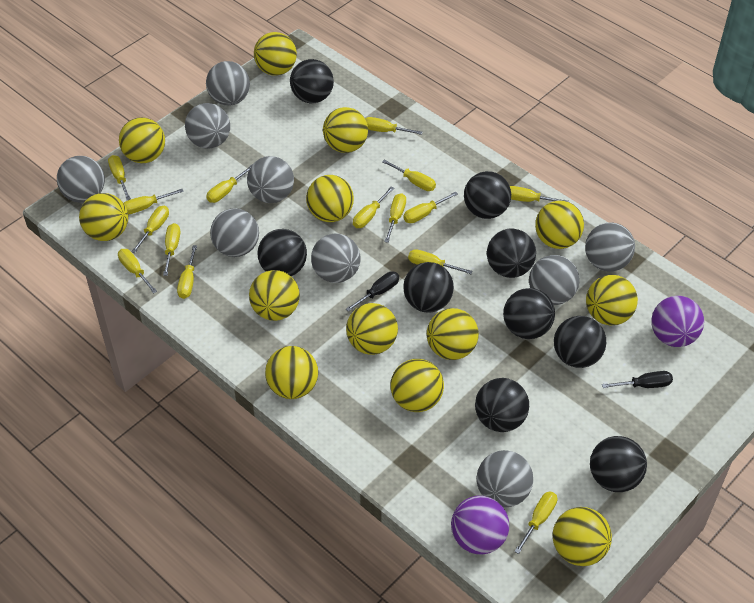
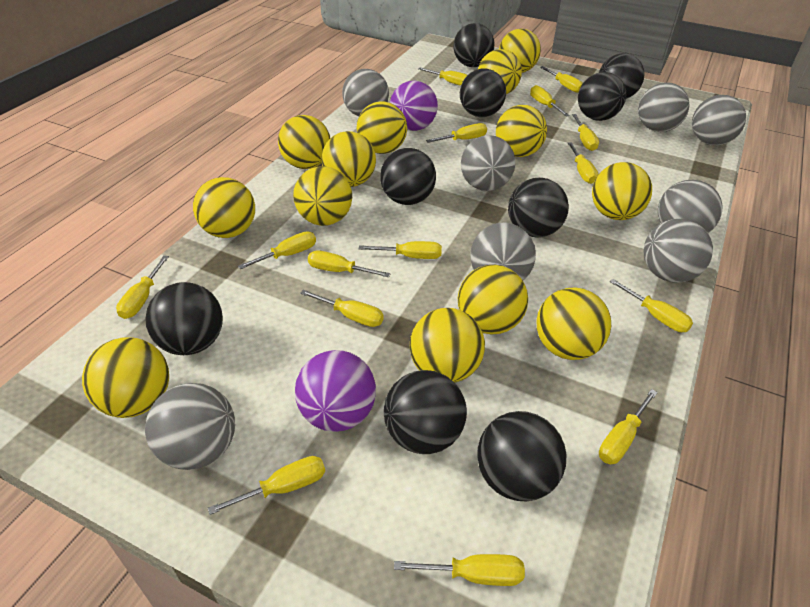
black screwdriver: 2 -> 0
grey ball: 9 -> 8

